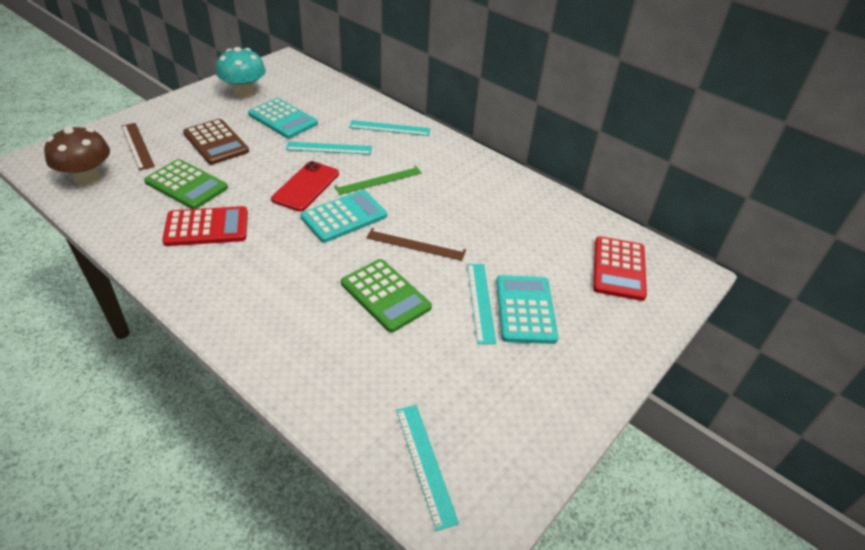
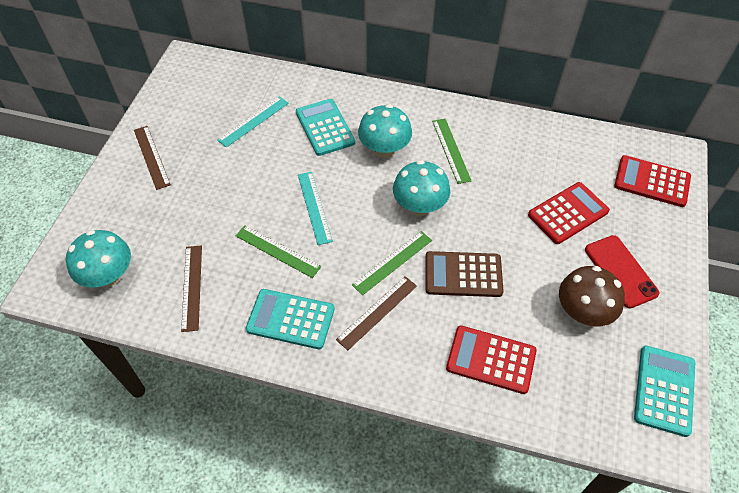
brown ruler: 2 -> 3
green calculator: 2 -> 0
green ruler: 1 -> 3
red calculator: 2 -> 3
turquoise mushroom: 1 -> 3
turquoise ruler: 4 -> 2

